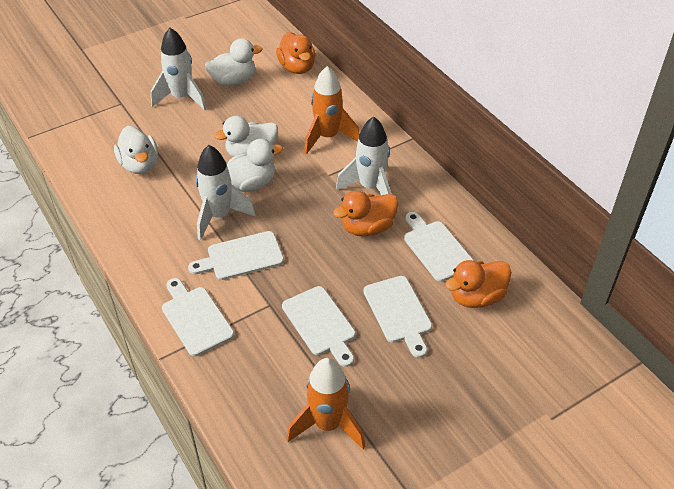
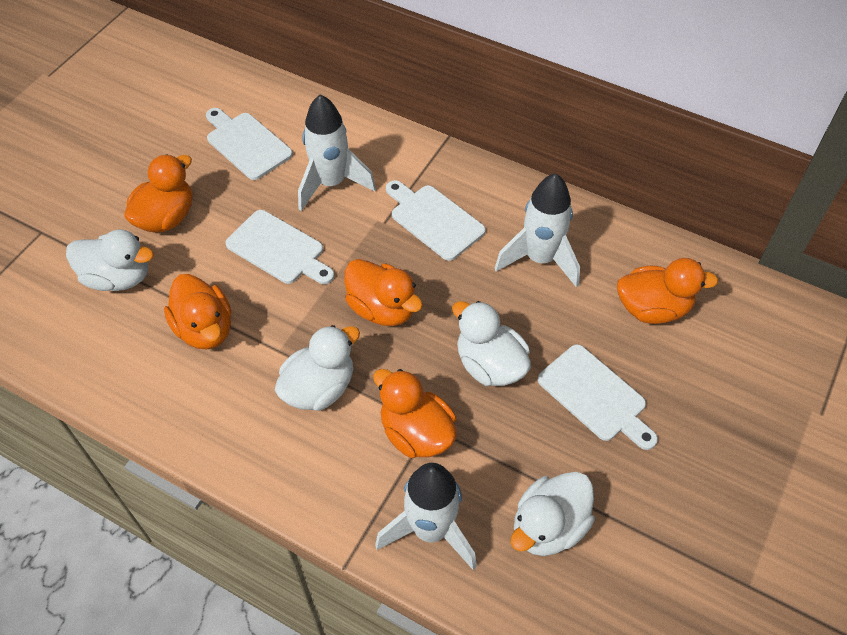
orange duck: 3 -> 5
orange rocket: 2 -> 0
white cutting board: 5 -> 4

